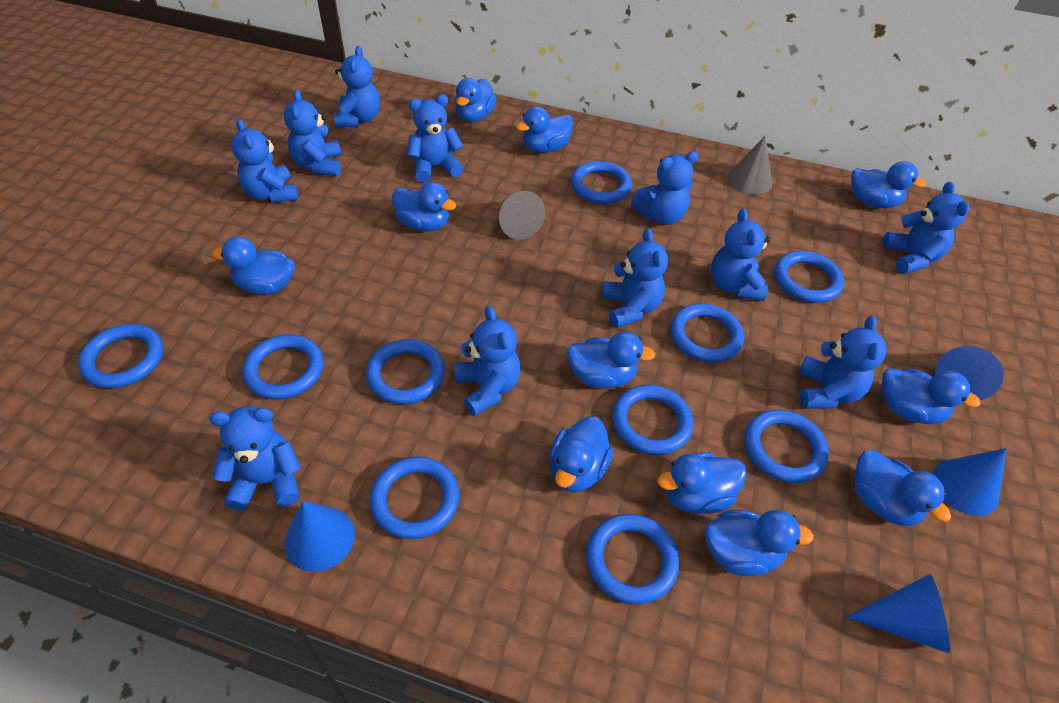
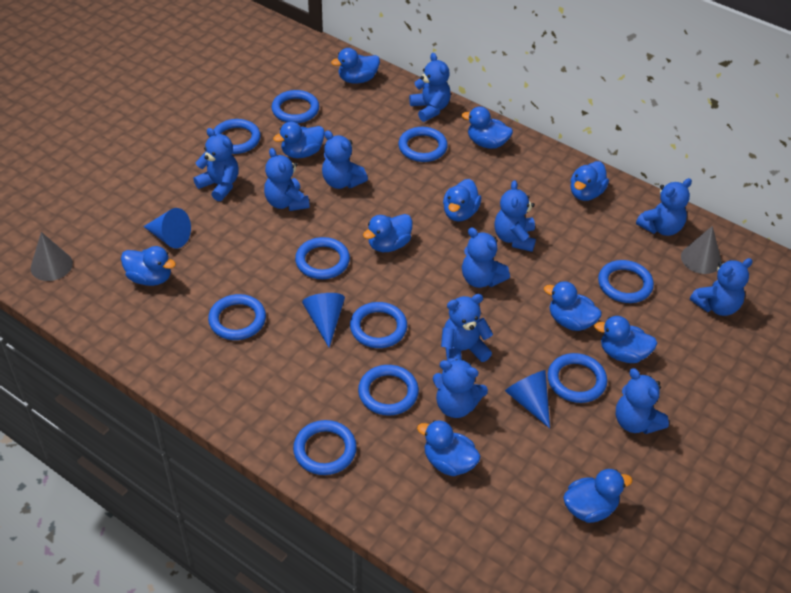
blue cone: 4 -> 3

